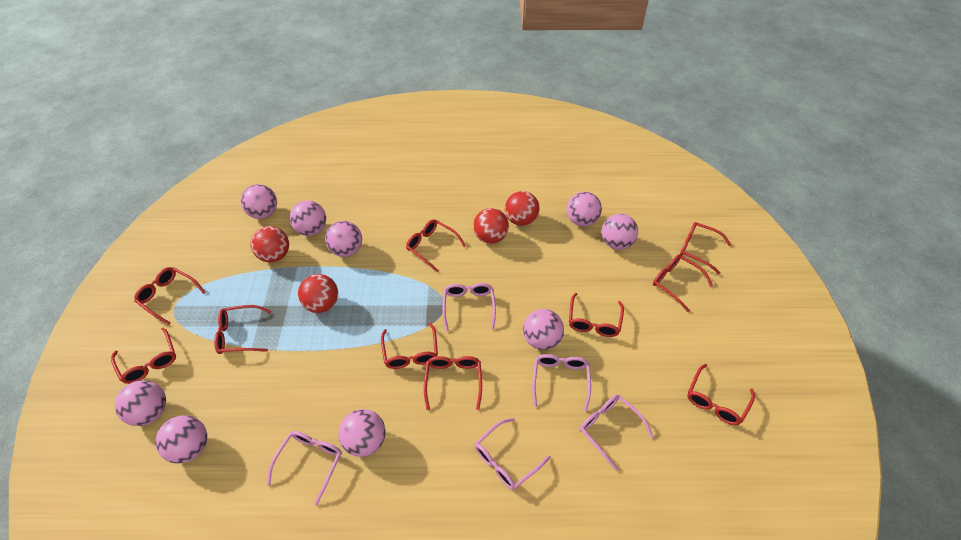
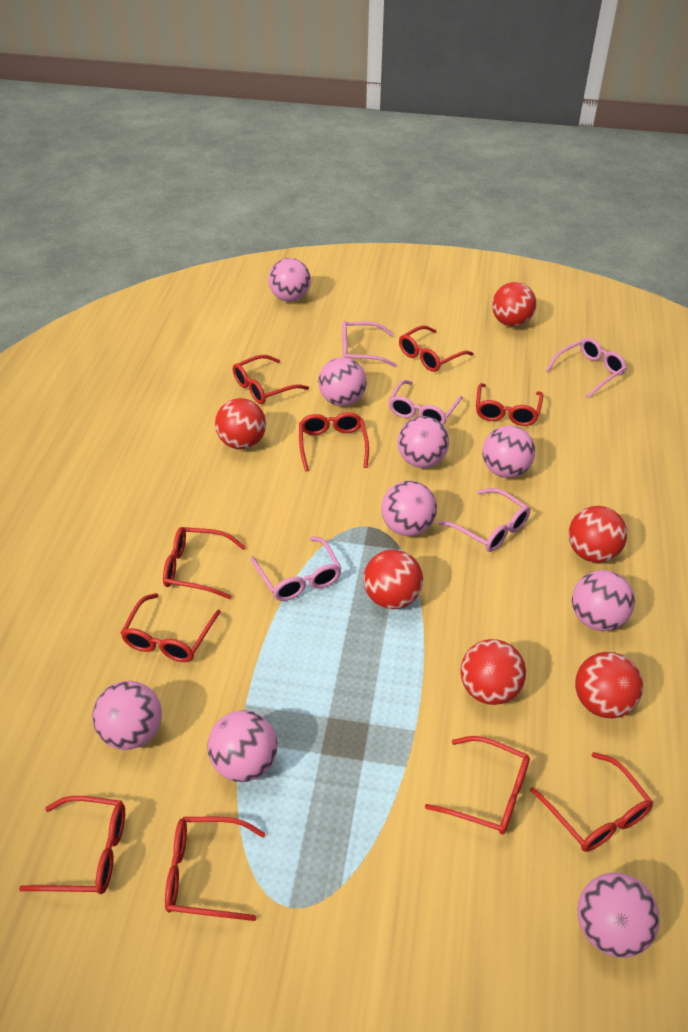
red ball: 4 -> 6

